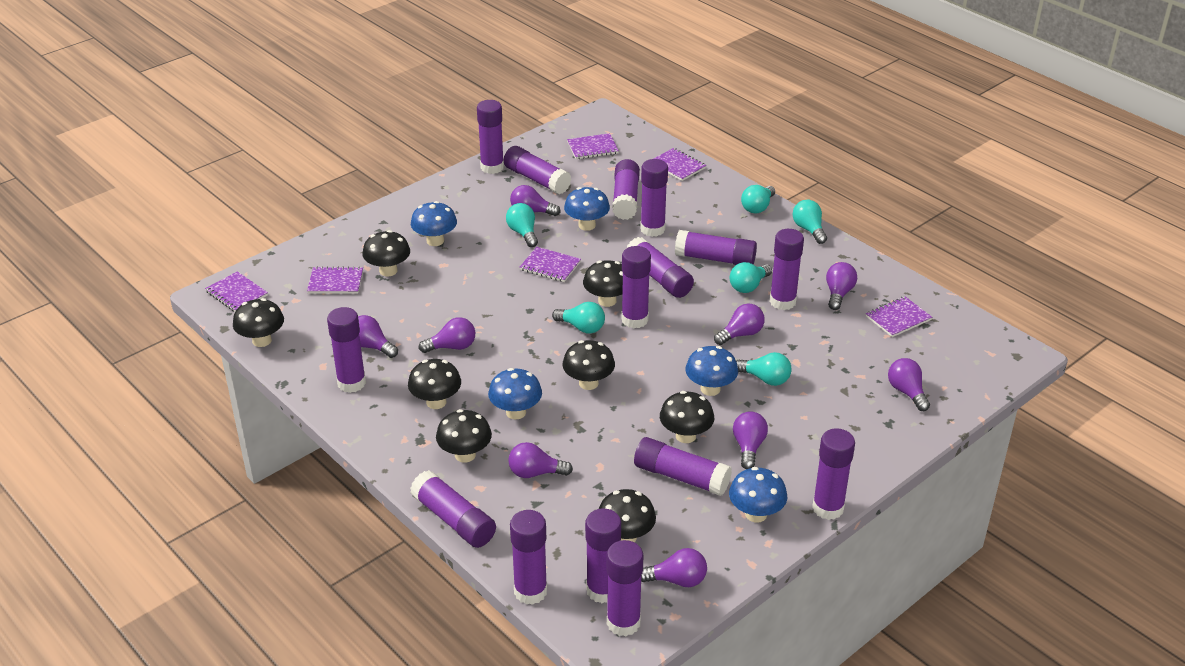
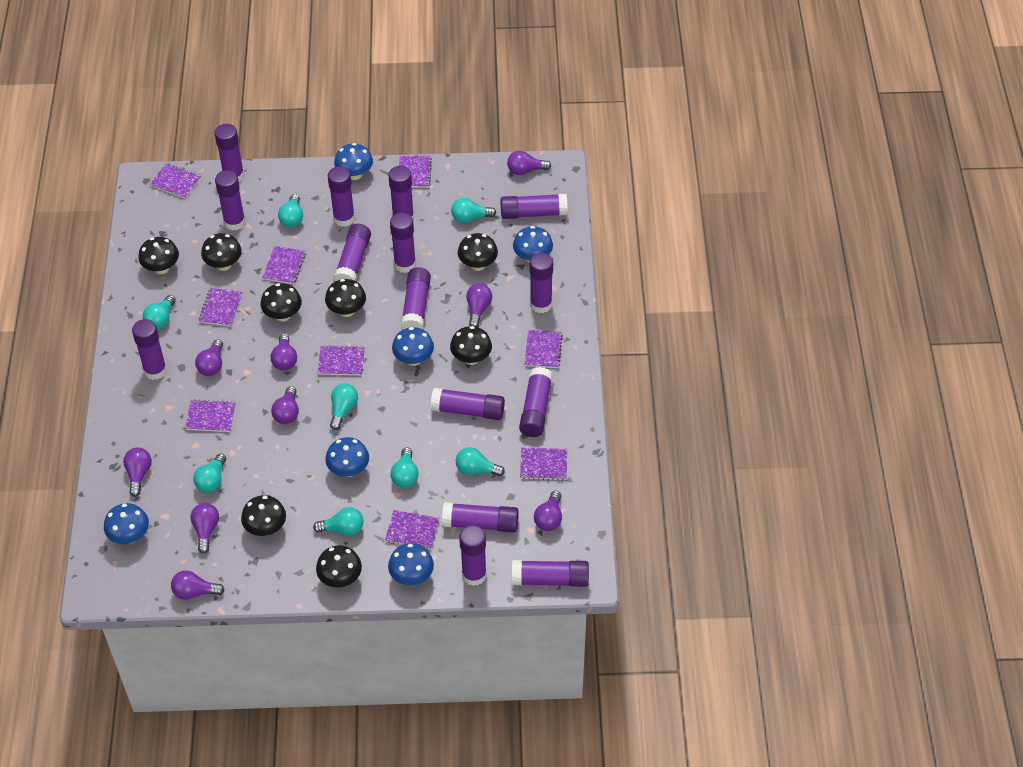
blue mushroom: 5 -> 6
purple notebook: 6 -> 9
turquoise light bulb: 6 -> 8

